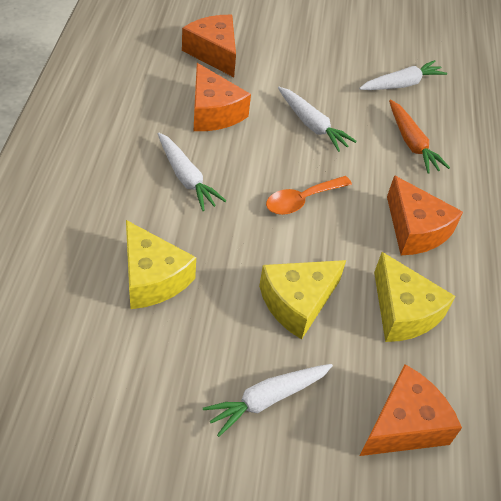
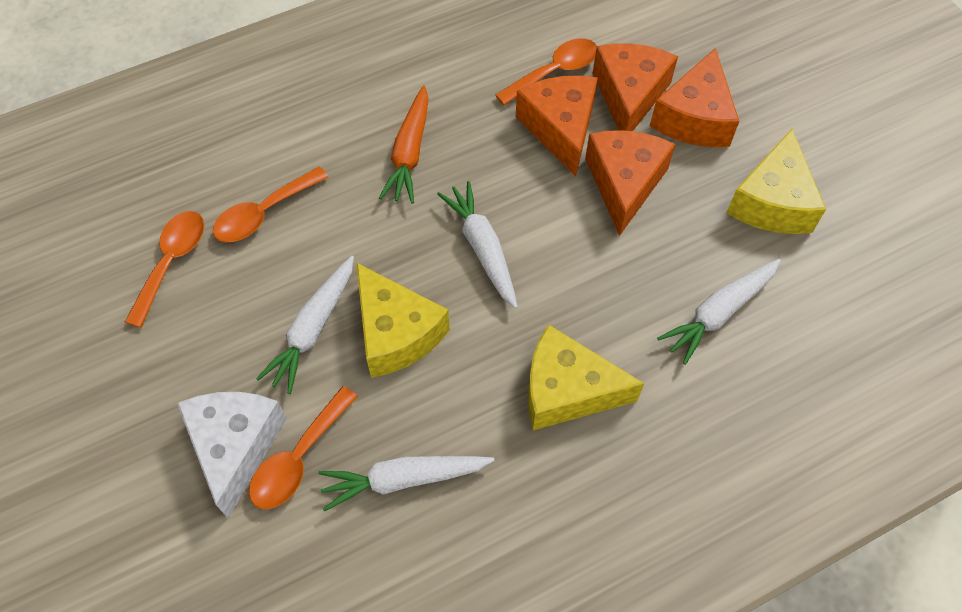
orange spoon: 1 -> 4
white cheese: 0 -> 1

